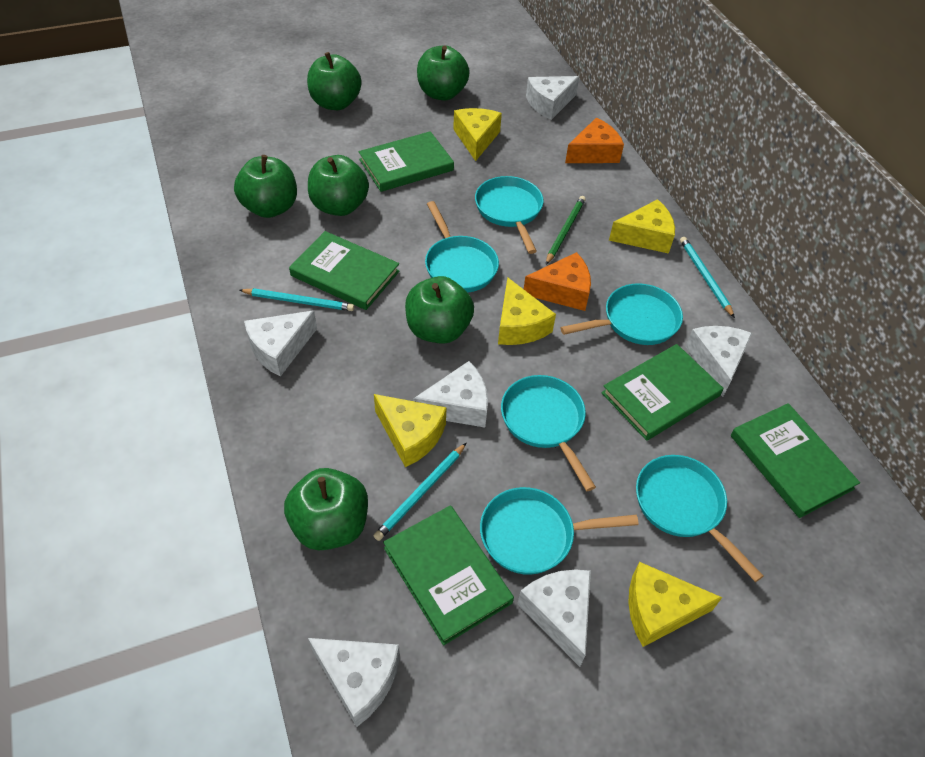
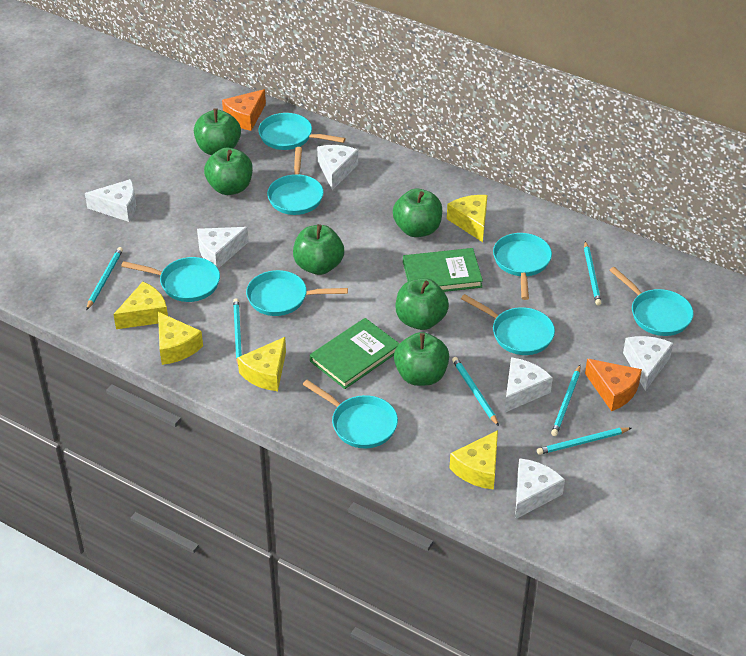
green book: 5 -> 2
green pencil: 1 -> 0
turquoise pan: 6 -> 8
turquoise pencil: 3 -> 6

